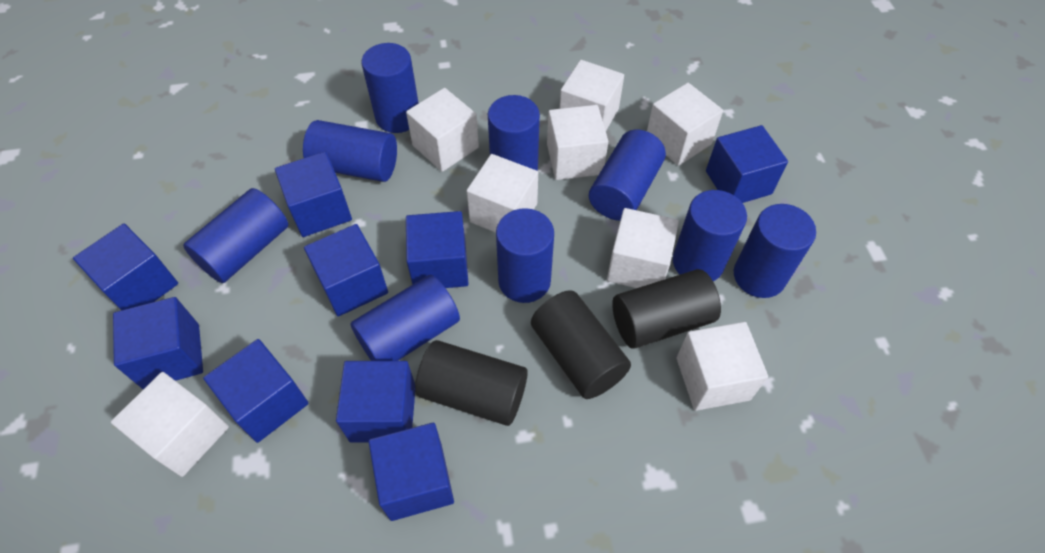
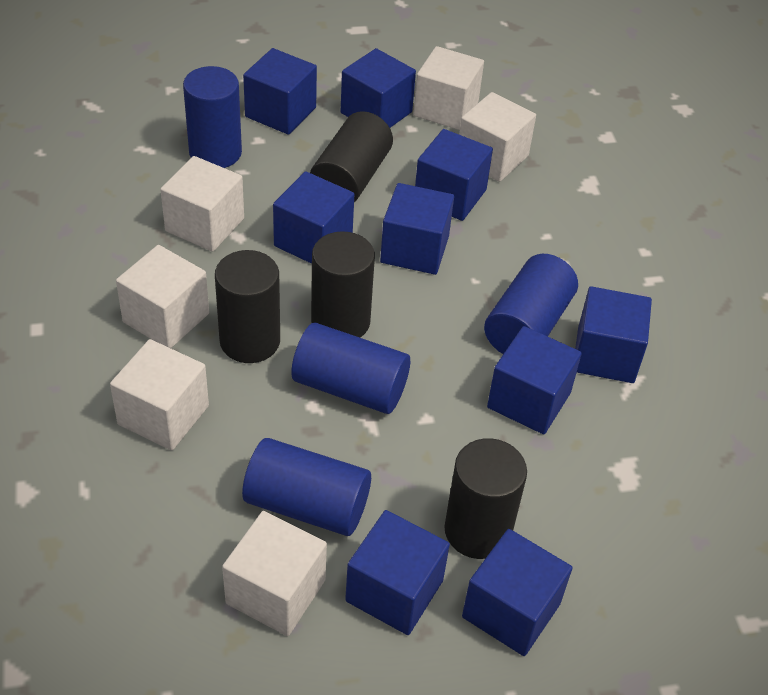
black cylinder: 3 -> 4
blue cylinder: 9 -> 4
white cube: 8 -> 6

